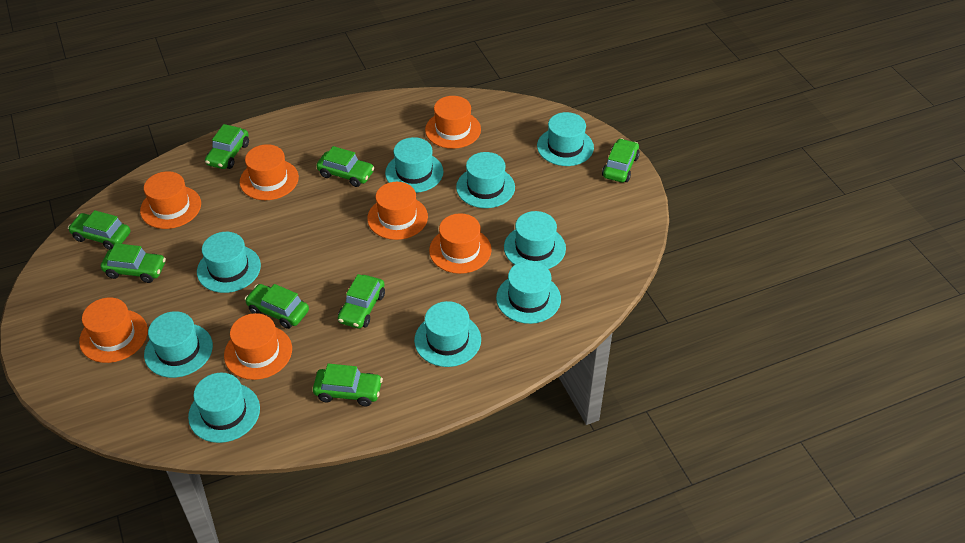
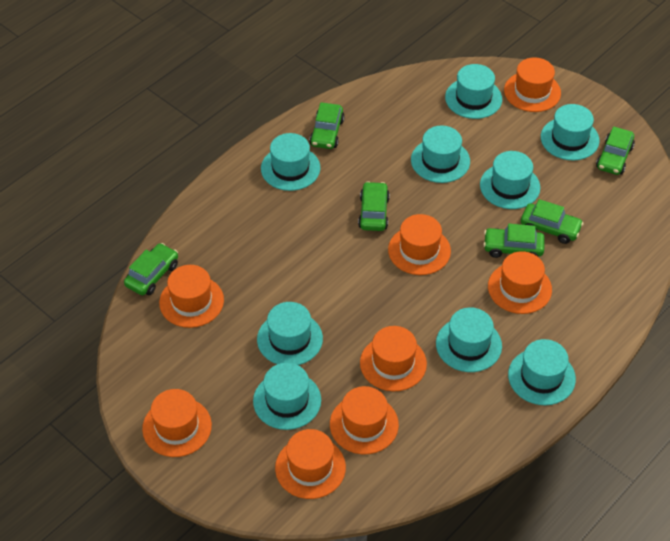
green car: 8 -> 6
orange hat: 7 -> 8

